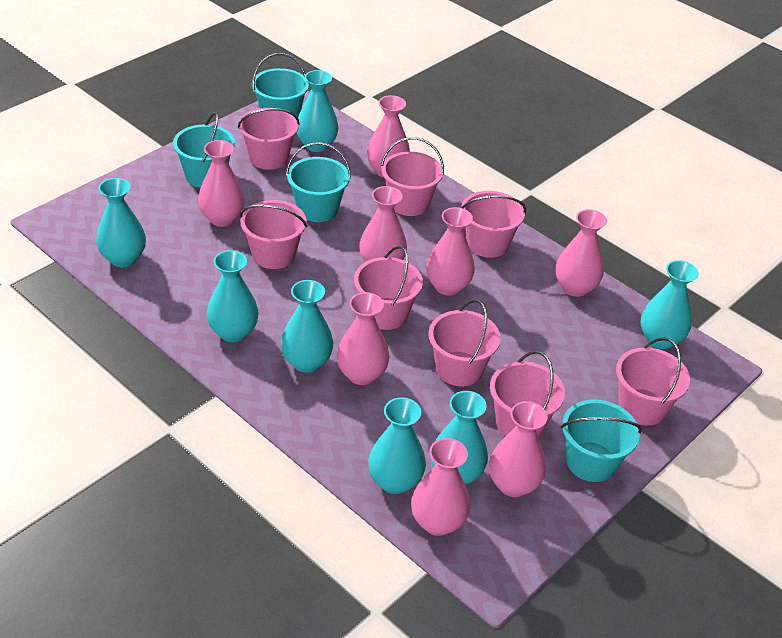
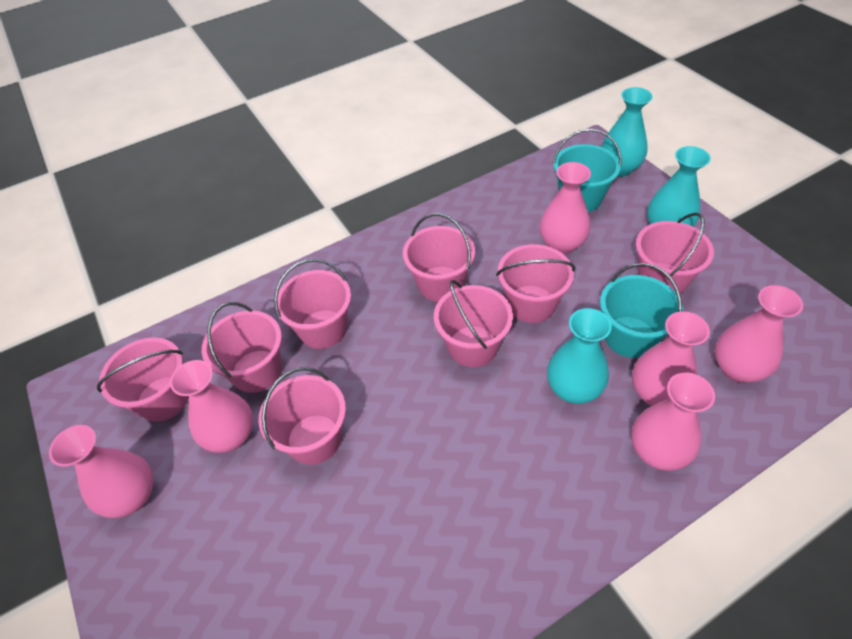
pink vase: 8 -> 6
turquoise bucket: 4 -> 2
turquoise vase: 7 -> 3

